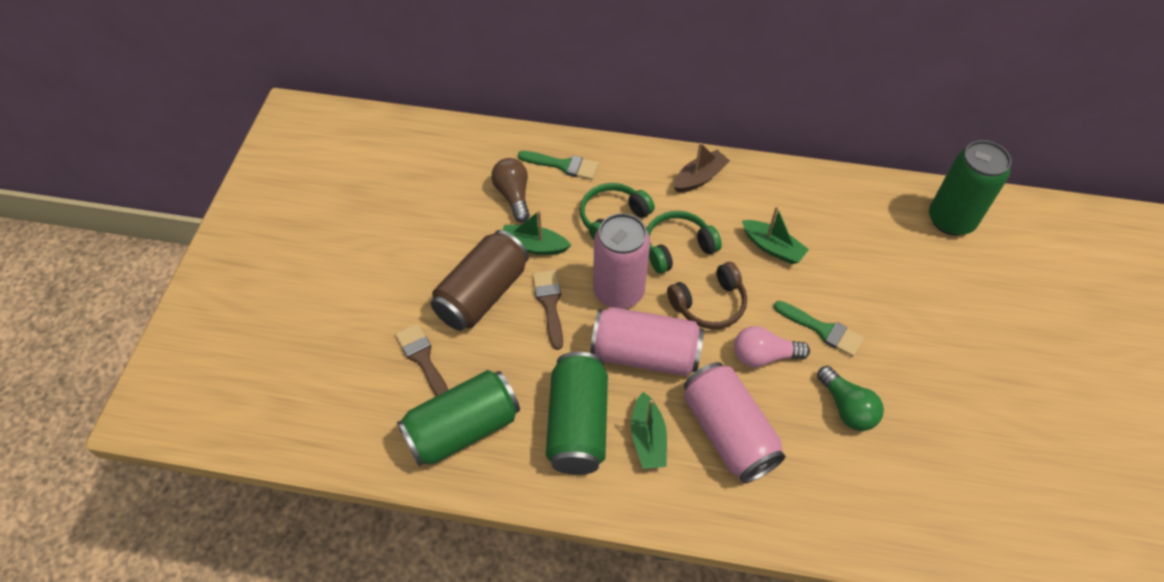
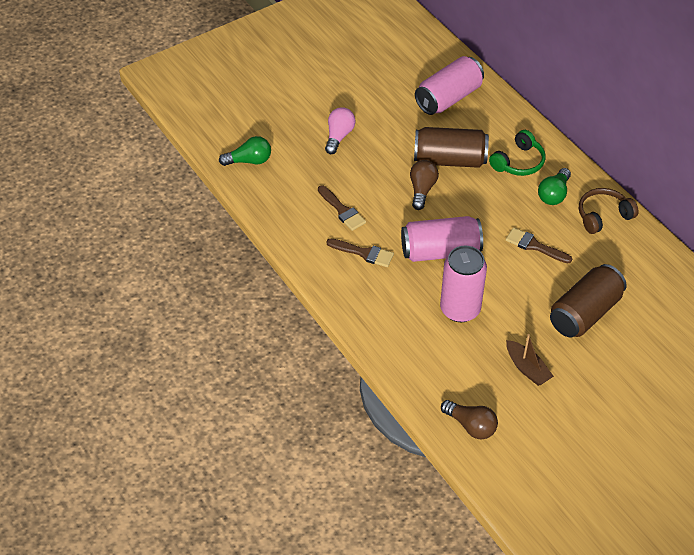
brown brush: 2 -> 3
brown can: 1 -> 2
brown light bulb: 1 -> 2
green boat: 3 -> 0
green brush: 2 -> 0
green can: 3 -> 0
green headphones: 2 -> 1
green light bulb: 1 -> 2

